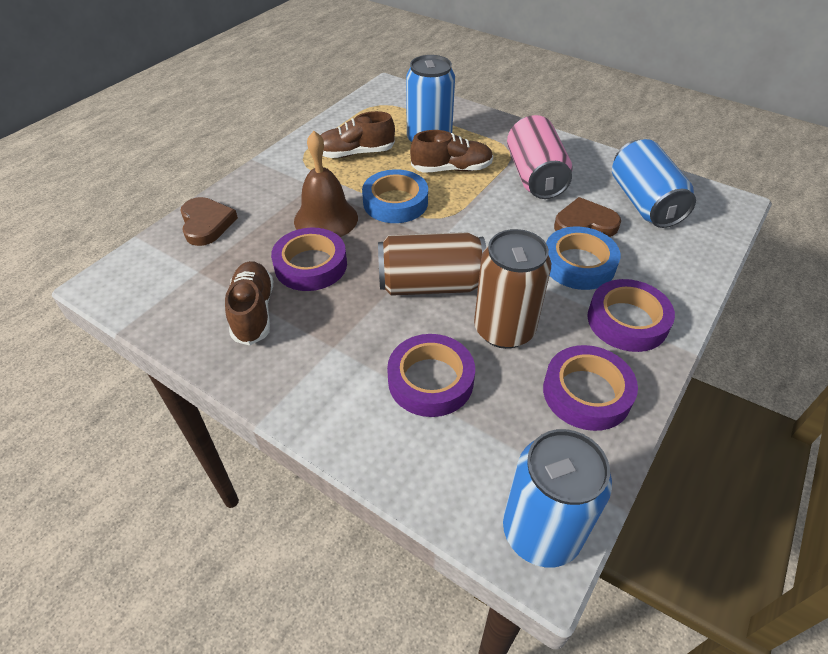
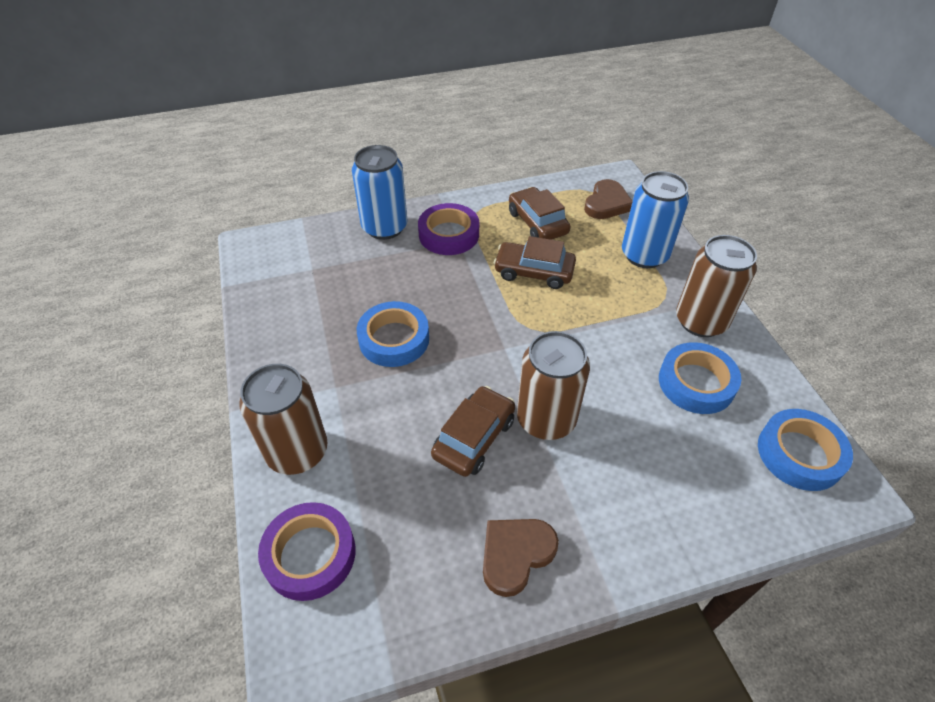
blue can: 3 -> 2
blue tape: 2 -> 3
brown bell: 1 -> 0
brown can: 2 -> 3
brown car: 0 -> 3
brown shoe: 3 -> 0
pink can: 1 -> 0
purple tape: 4 -> 2

